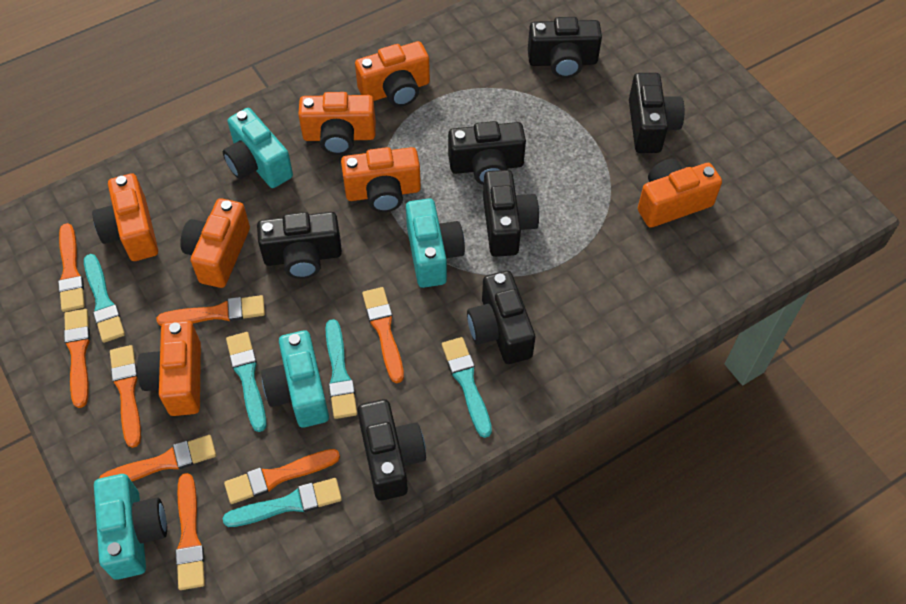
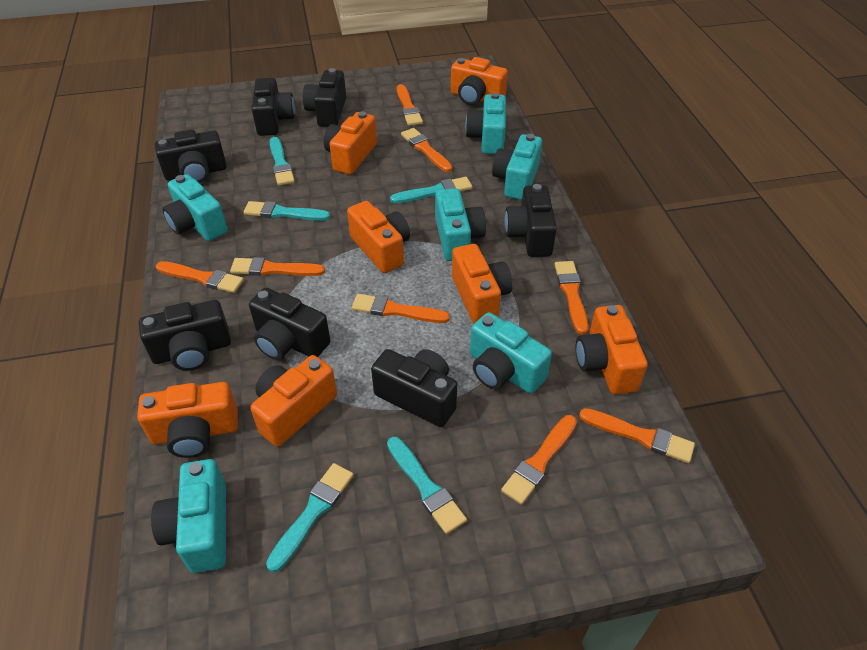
turquoise camera: 4 -> 6

